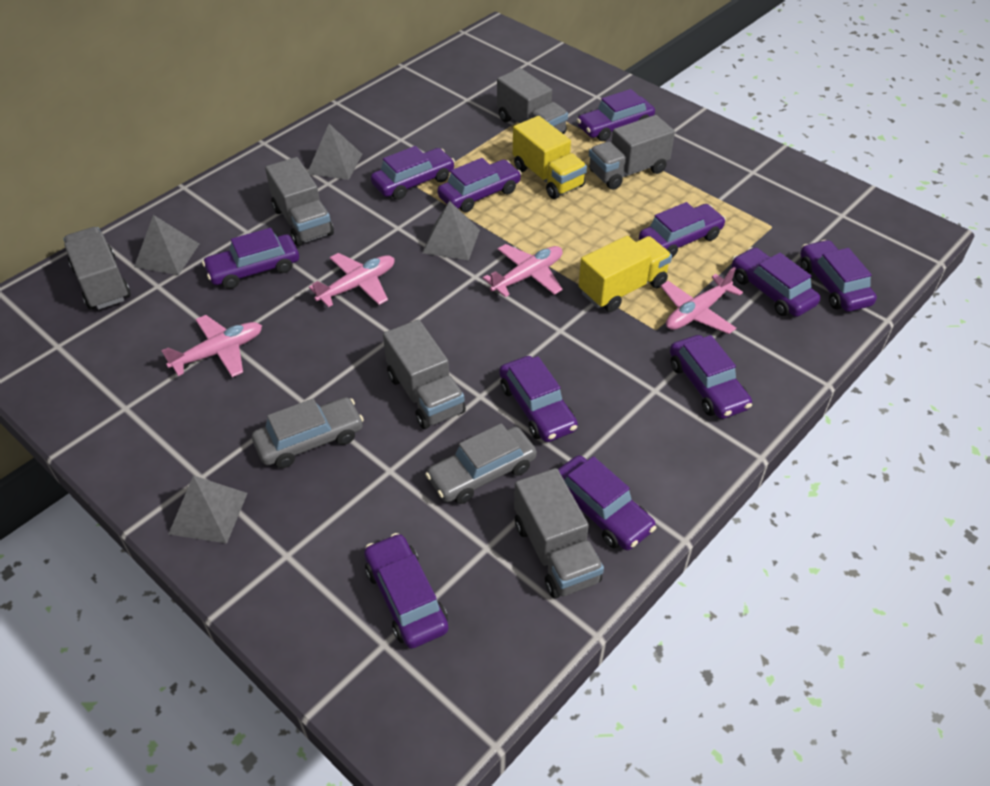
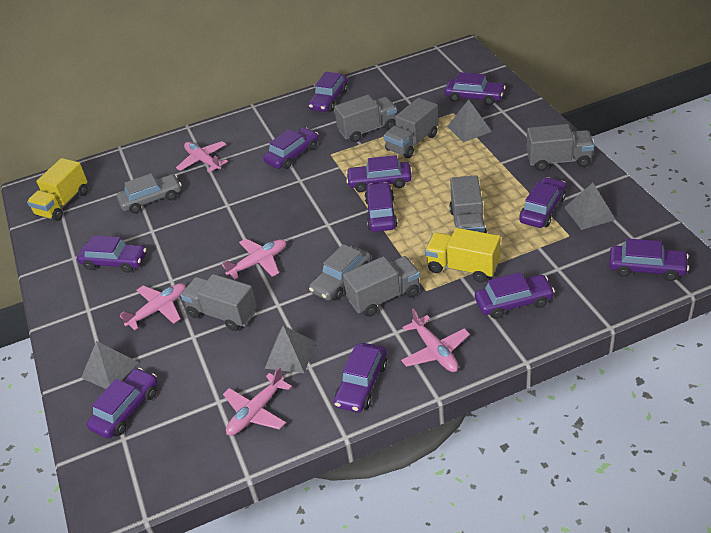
pink plane: 4 -> 5

